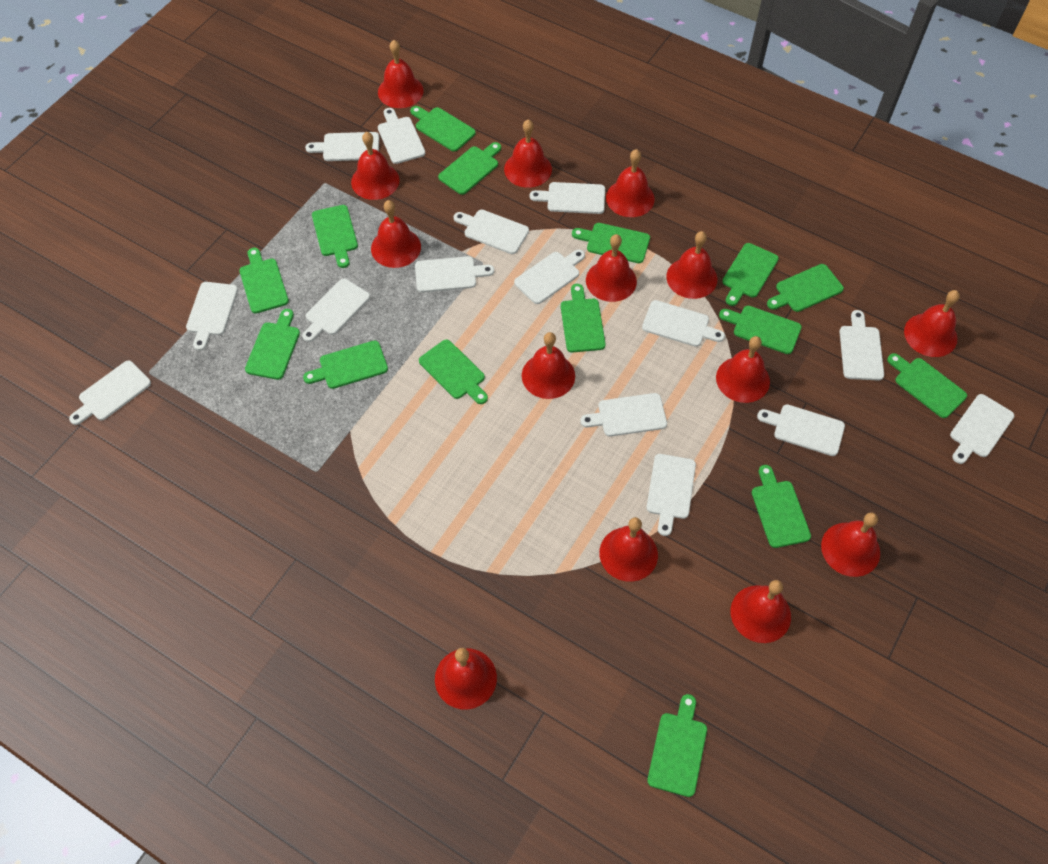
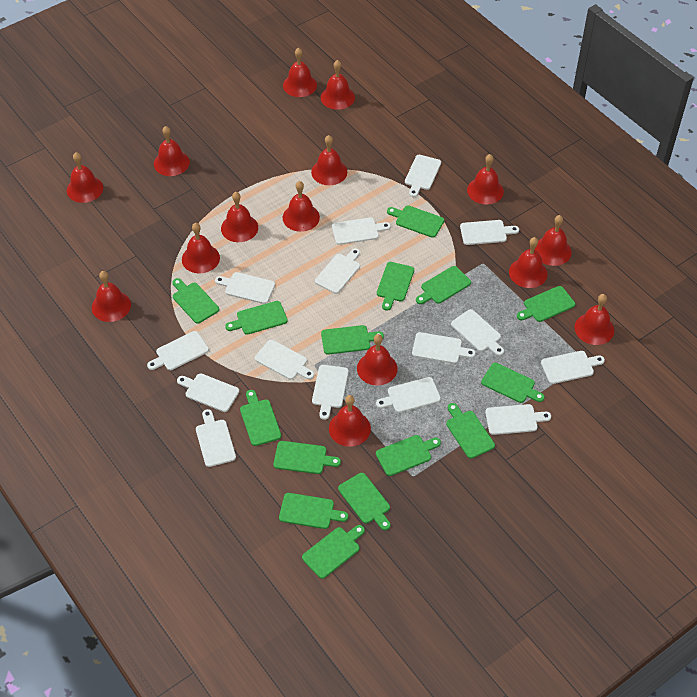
red bell: 14 -> 15

